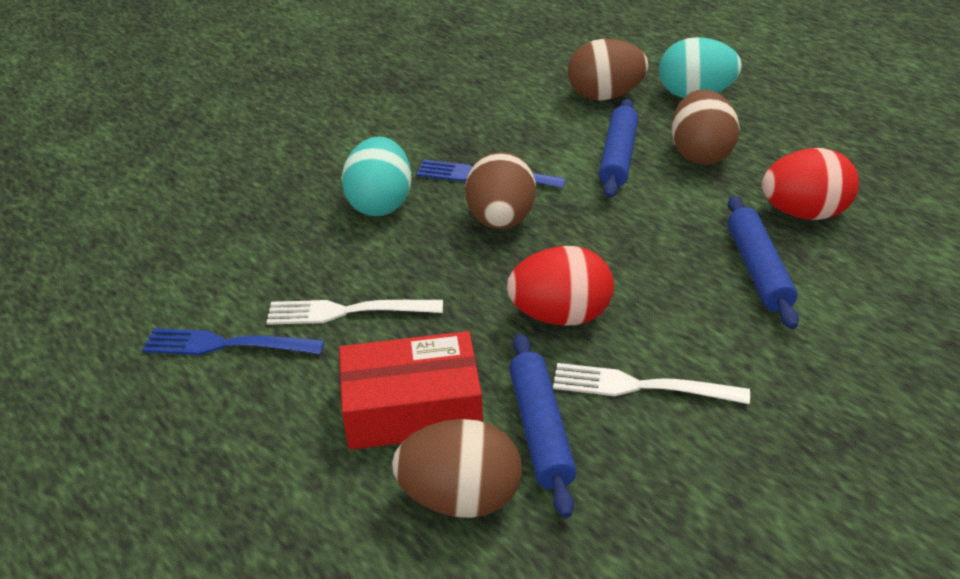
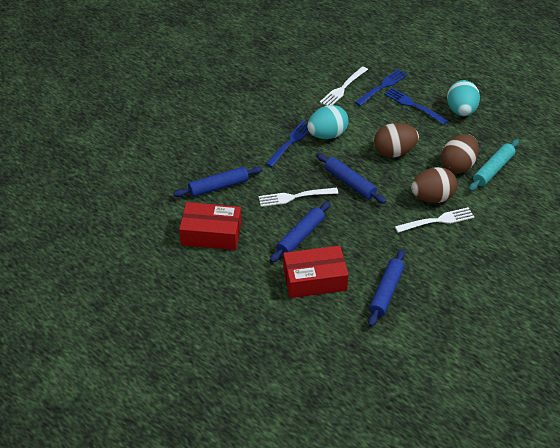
blue fork: 2 -> 3
blue rolling pin: 3 -> 4
brown egg: 4 -> 3
red box: 1 -> 2
red egg: 2 -> 0
turquoise rolling pin: 0 -> 1
white fork: 2 -> 3

